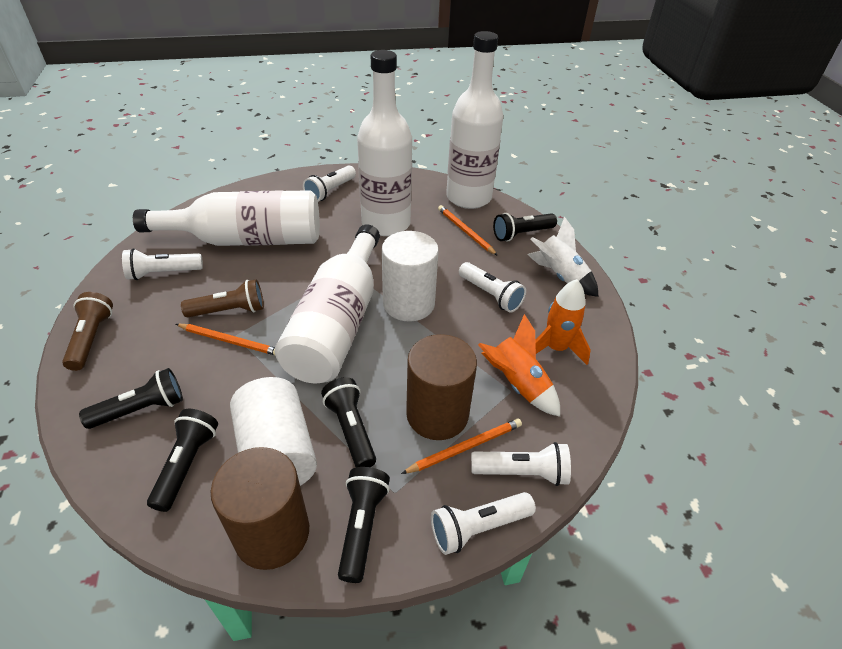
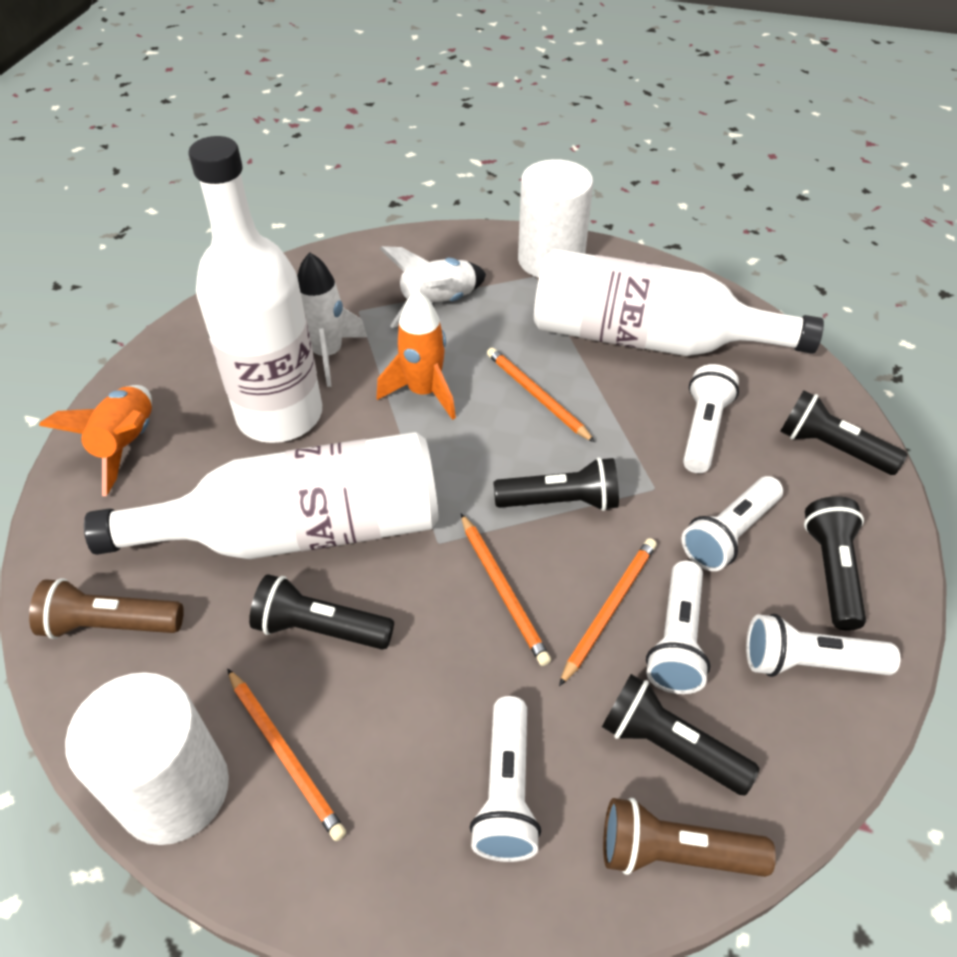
brown cylinder: 2 -> 0
orange pencil: 3 -> 4
white bottle: 4 -> 3
white rocket: 1 -> 2

